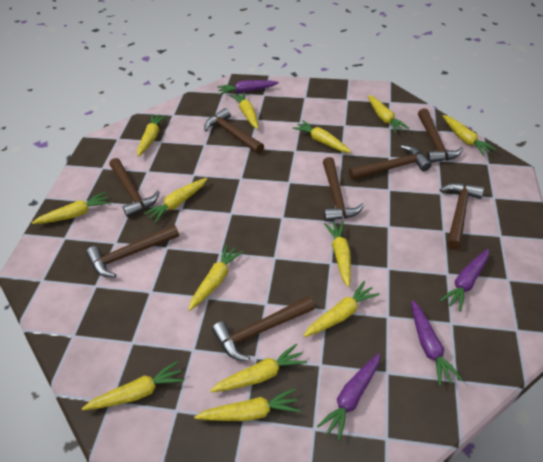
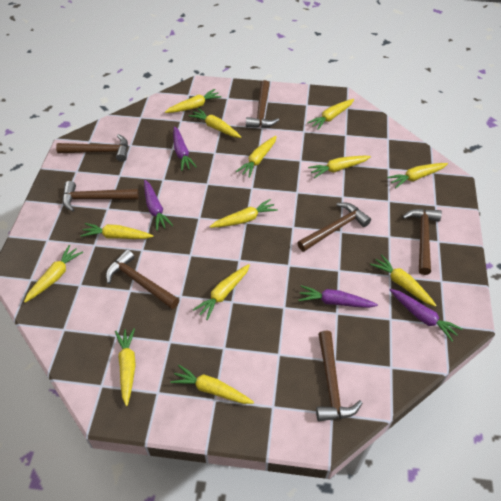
brown hammer: 8 -> 7

